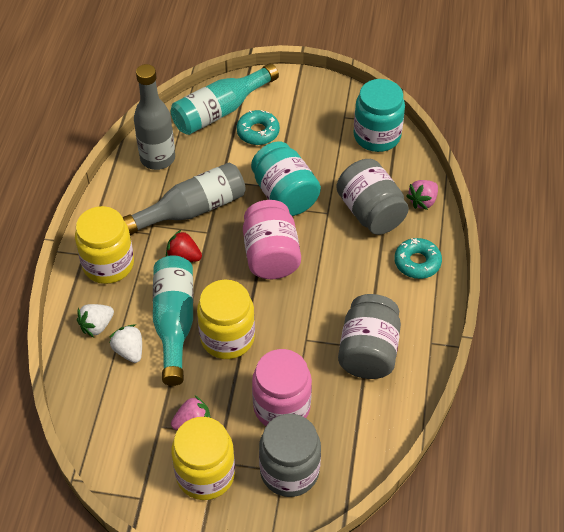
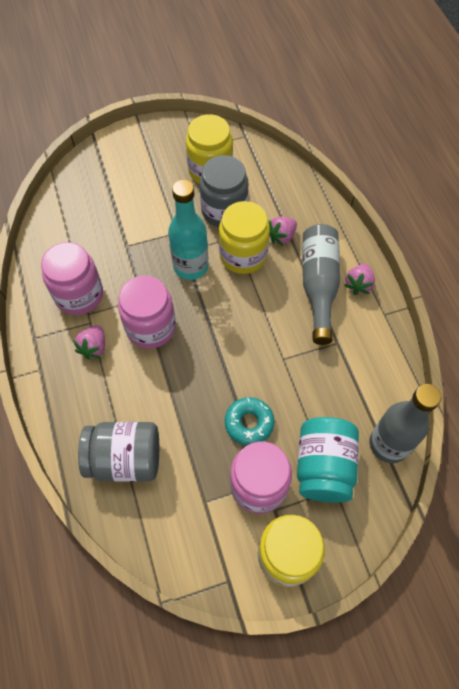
grey jar: 3 -> 2
pink jar: 2 -> 3
pink strawberry: 2 -> 3
red strawberry: 1 -> 0
turquoise bottle: 2 -> 1
turquoise donut: 2 -> 1
turquoise jar: 2 -> 1
white strawberry: 2 -> 0

